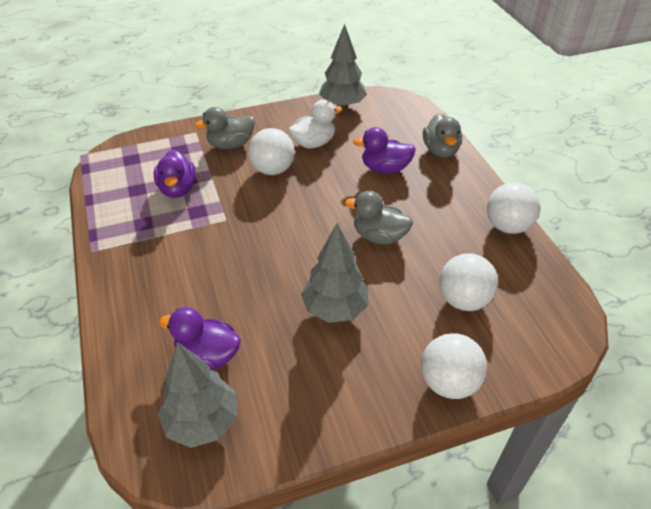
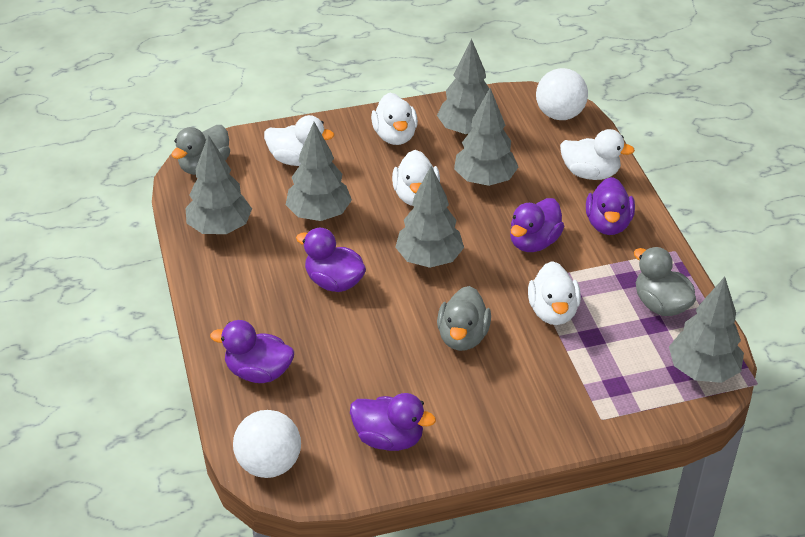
grey tree: 3 -> 6
purple duck: 3 -> 5
white ball: 4 -> 2
white duck: 1 -> 5

